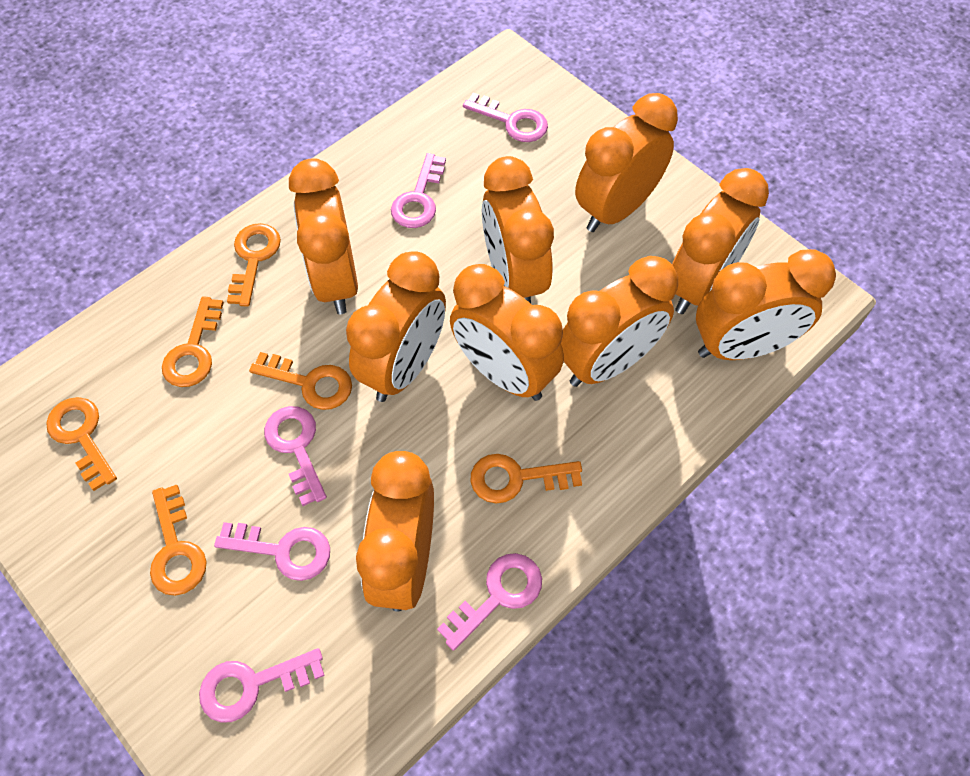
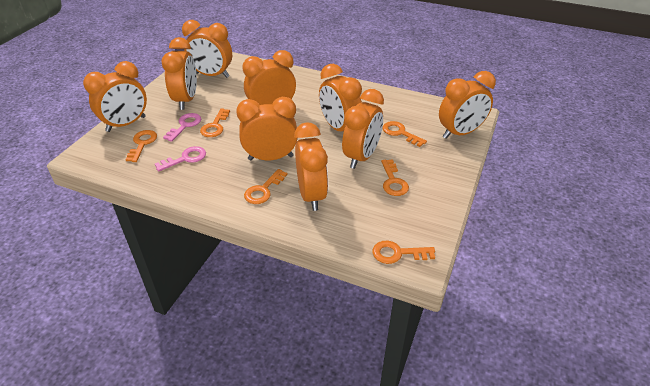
pink key: 6 -> 2

